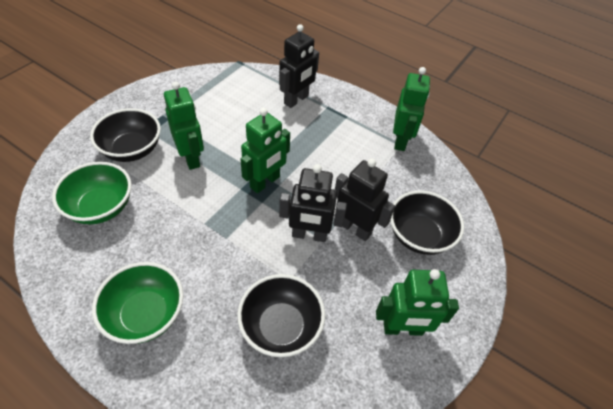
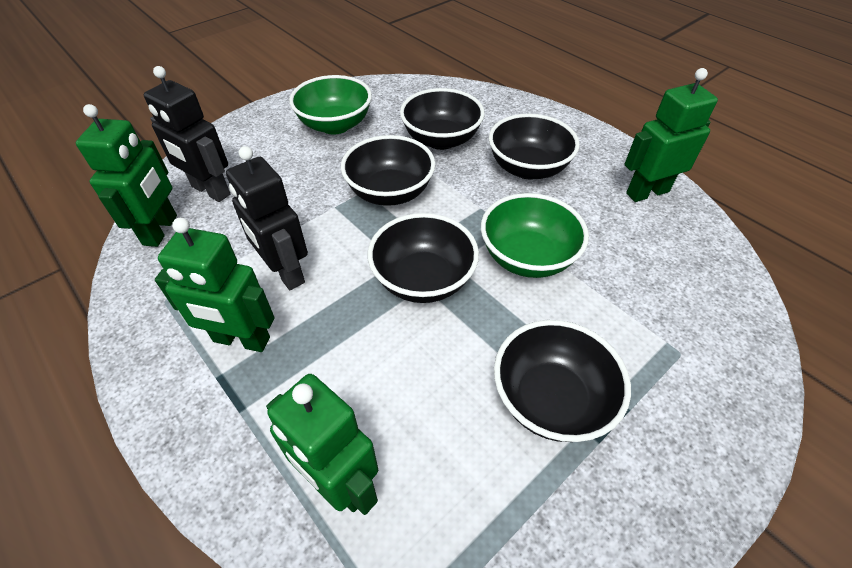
black bowl: 3 -> 5
black robot: 3 -> 2

